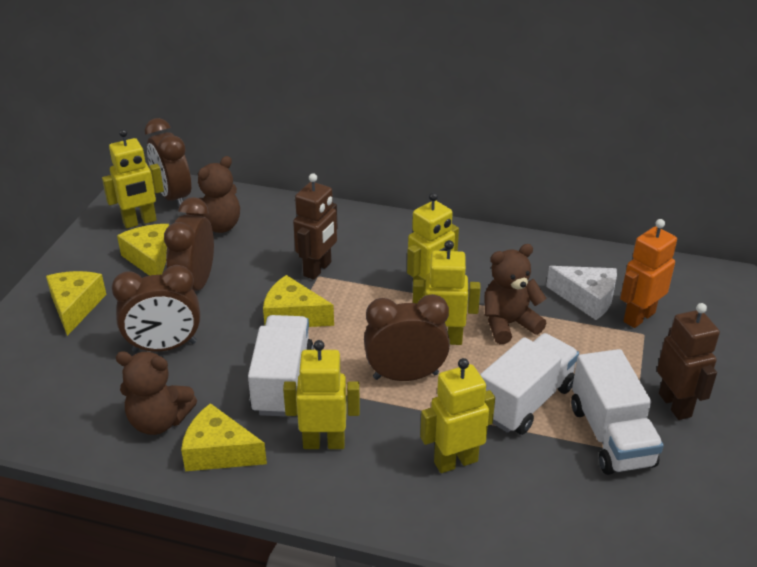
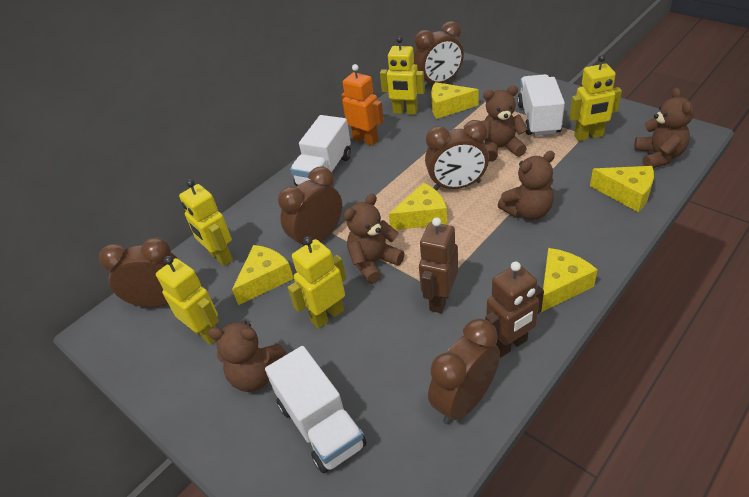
brown clock: 4 -> 5
brown teddy bear: 3 -> 5
white cheese: 1 -> 0
yellow cheese: 4 -> 5

